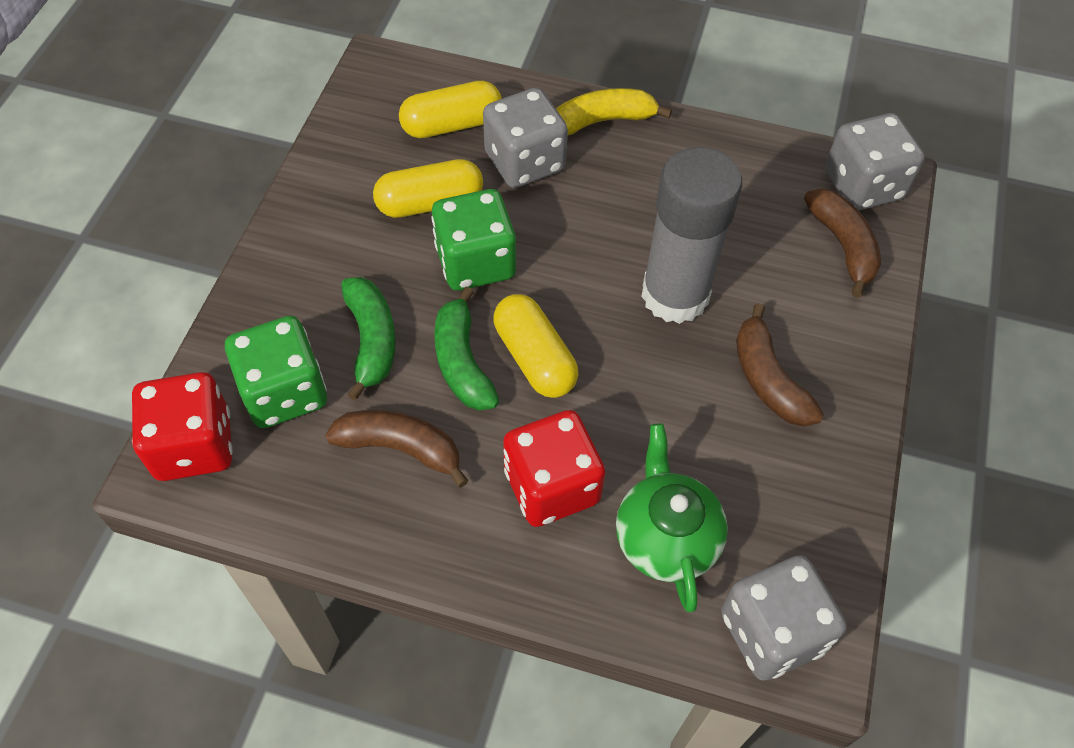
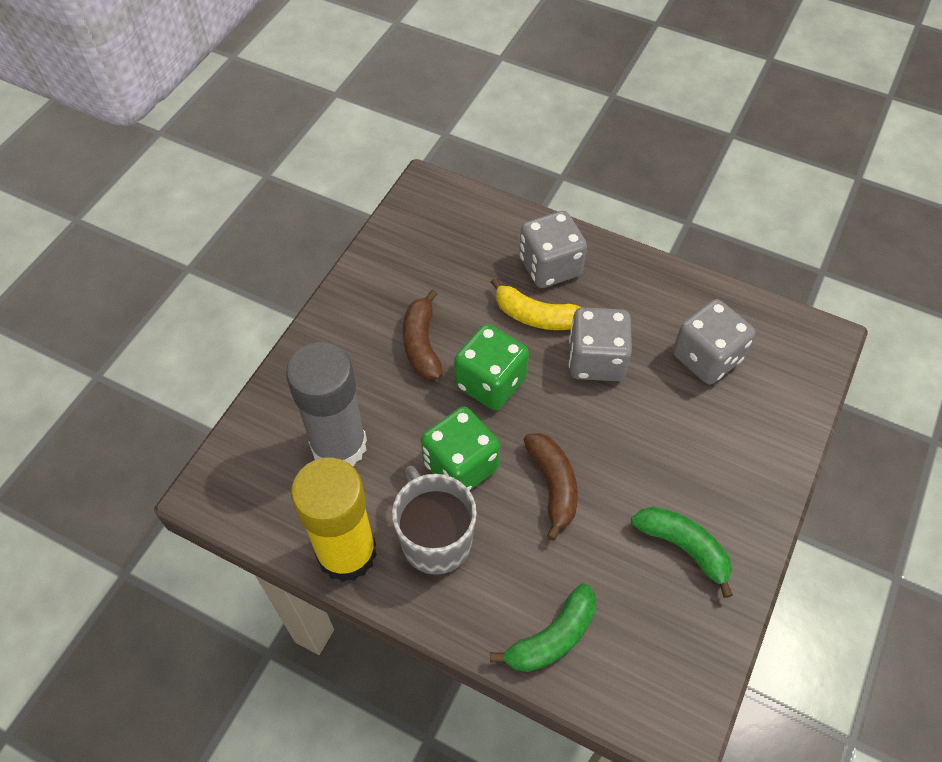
brown banana: 3 -> 2
green teapot: 1 -> 0
grey mug: 0 -> 1
red dice: 2 -> 0
yellow capsule: 3 -> 0
yellow glue stick: 0 -> 1

